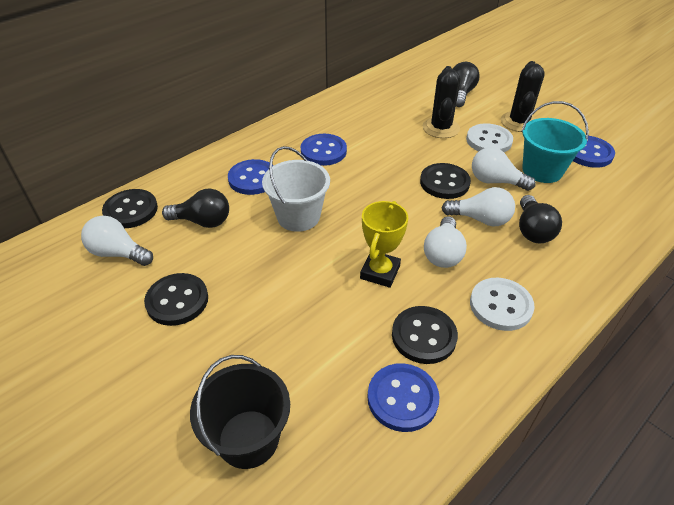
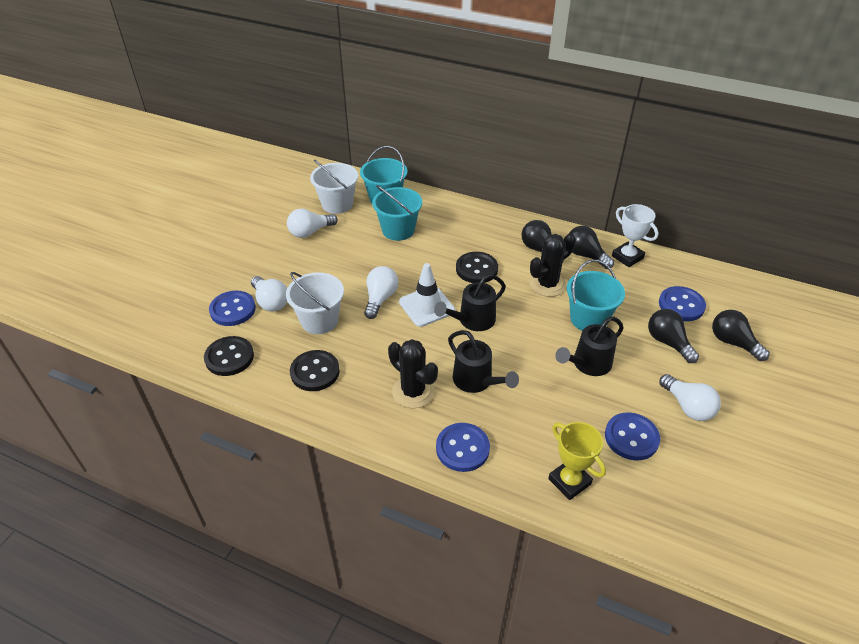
black bucket: 1 -> 0
black button: 4 -> 3
black light bulb: 3 -> 4
black watering can: 0 -> 3
turquoise bucket: 1 -> 3
white bucket: 1 -> 2
white button: 2 -> 0
white traffic cone: 0 -> 1
white trophy: 0 -> 1

